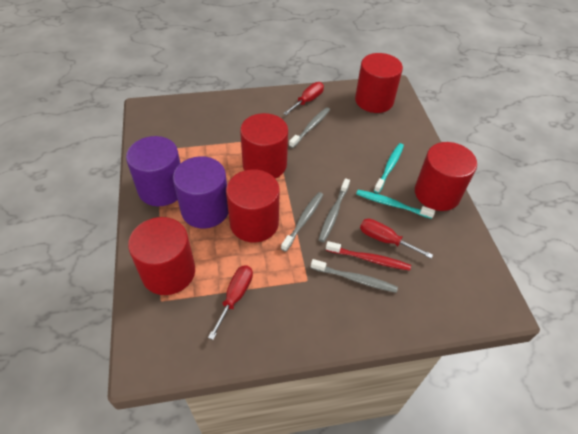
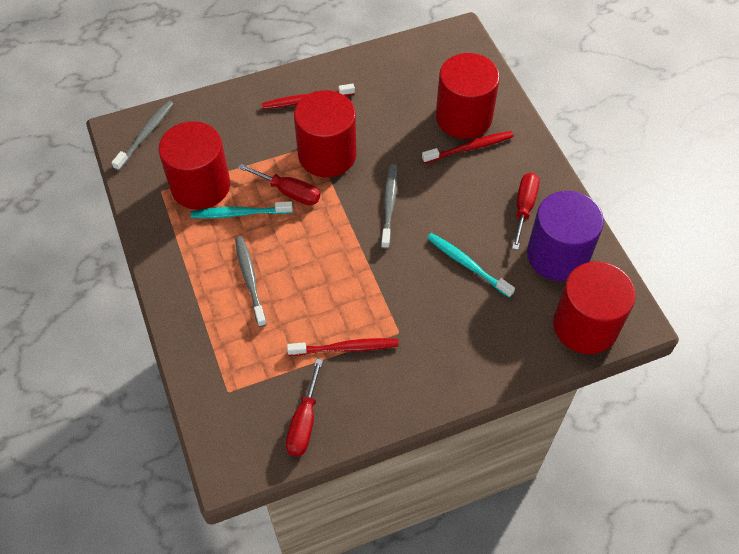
grey toothbrush: 4 -> 3
purple cylinder: 2 -> 1
red cylinder: 5 -> 4
red toothbrush: 1 -> 3

